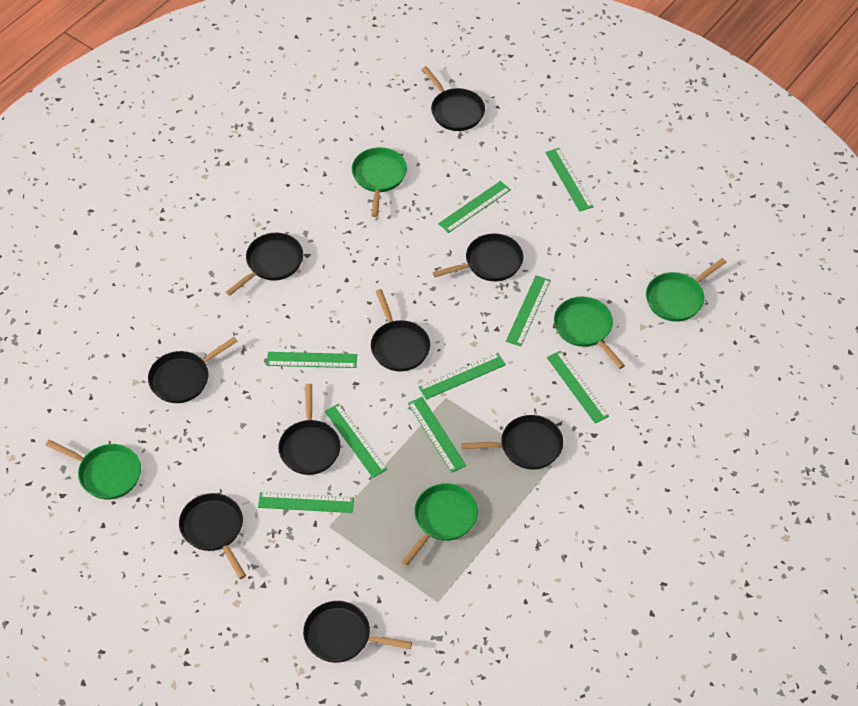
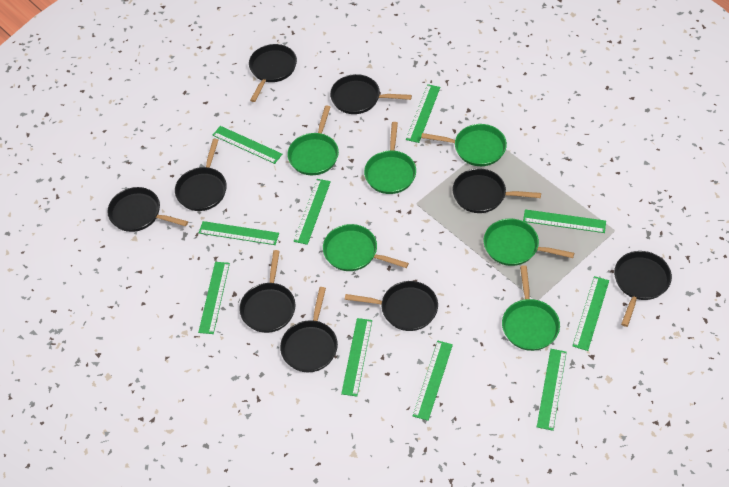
green pan: 5 -> 6
green ruler: 9 -> 10

